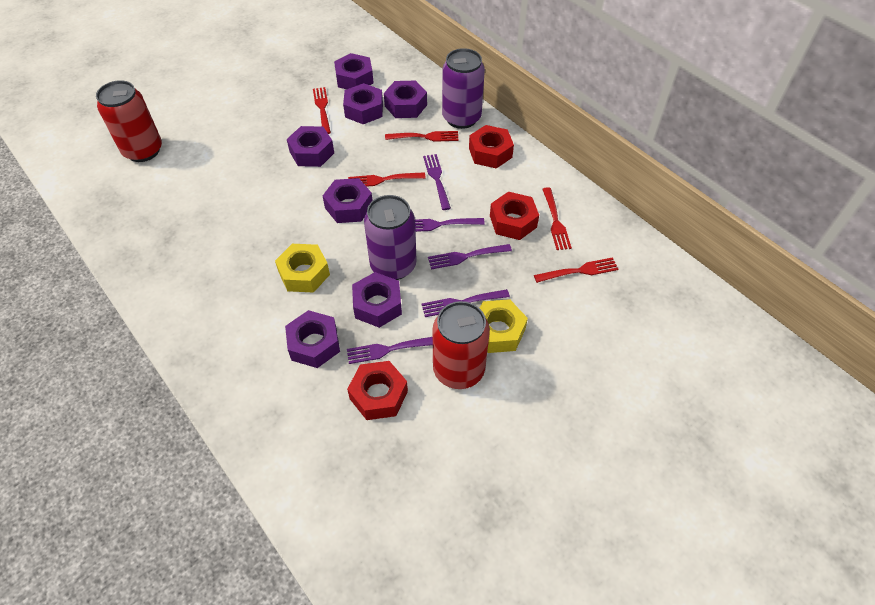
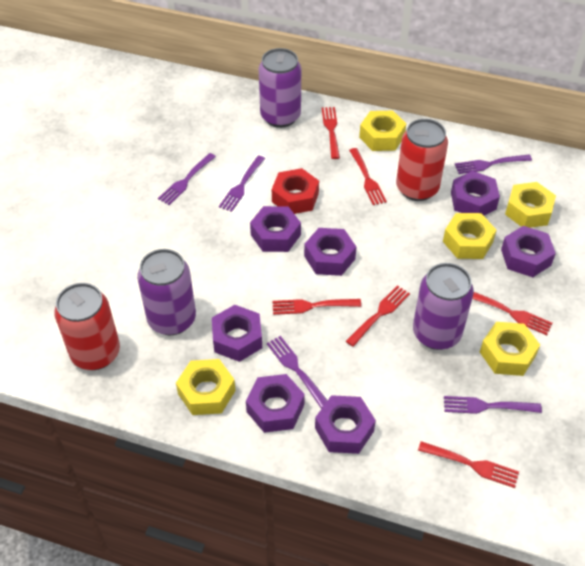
purple can: 2 -> 3
red fork: 5 -> 6
red nut: 3 -> 1
yellow nut: 2 -> 5

